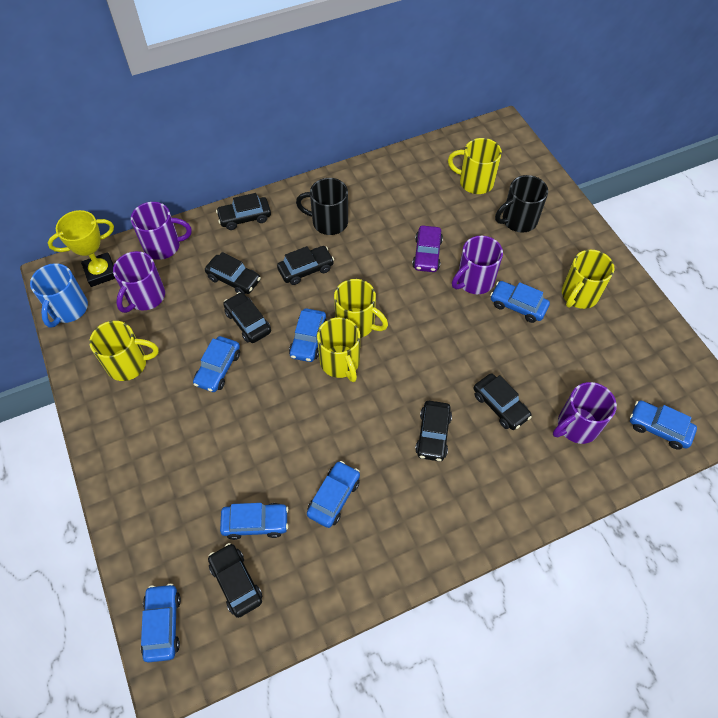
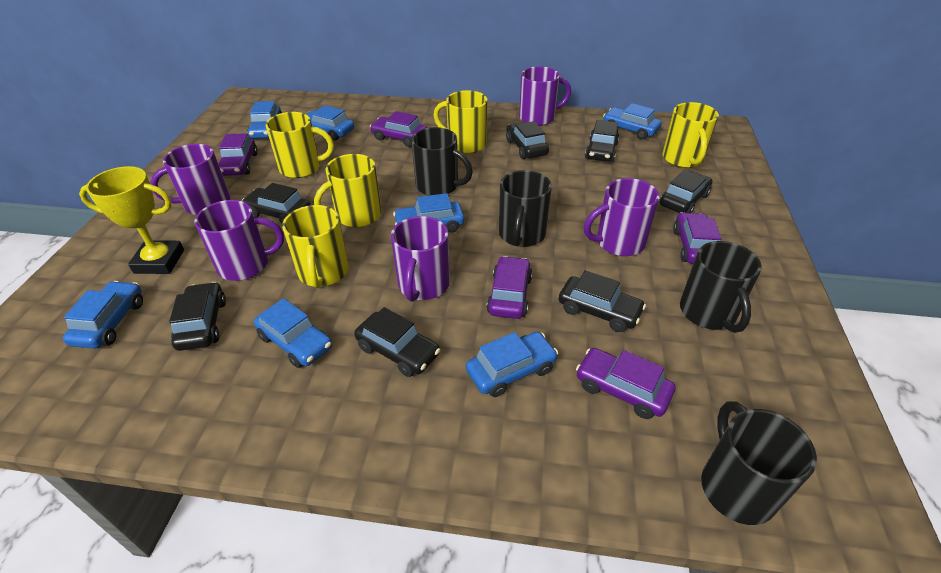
black mug: 2 -> 4
blue mug: 1 -> 0
purple car: 1 -> 5
purple mug: 4 -> 5

